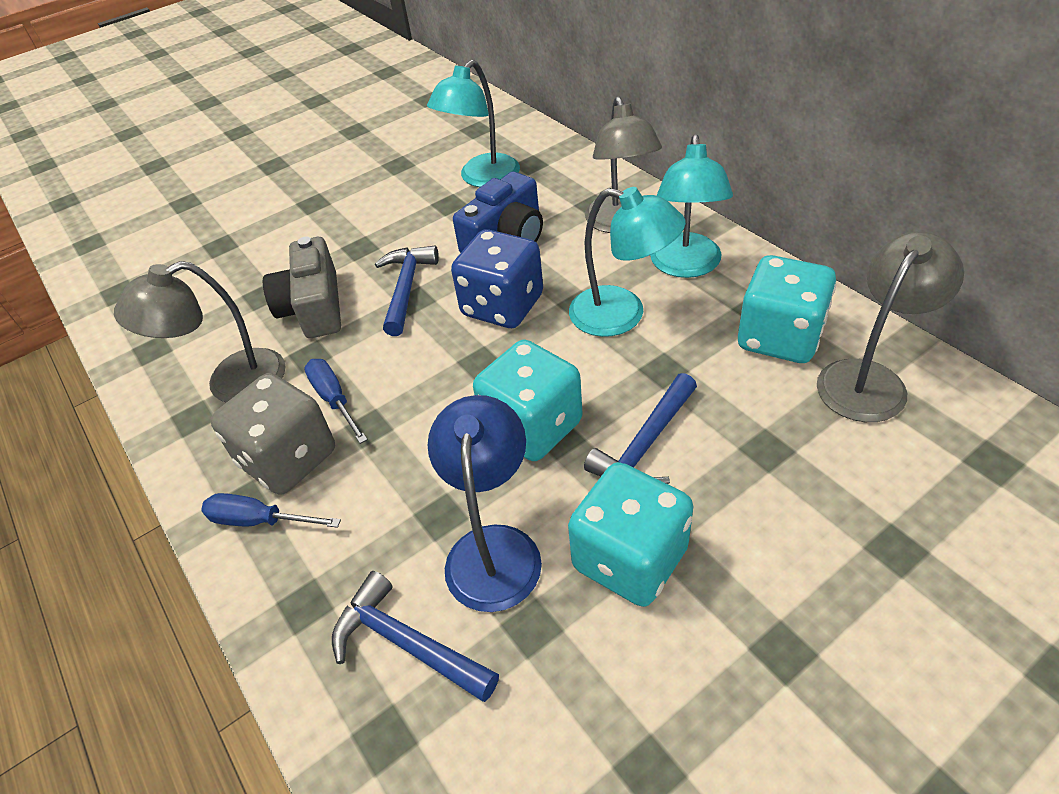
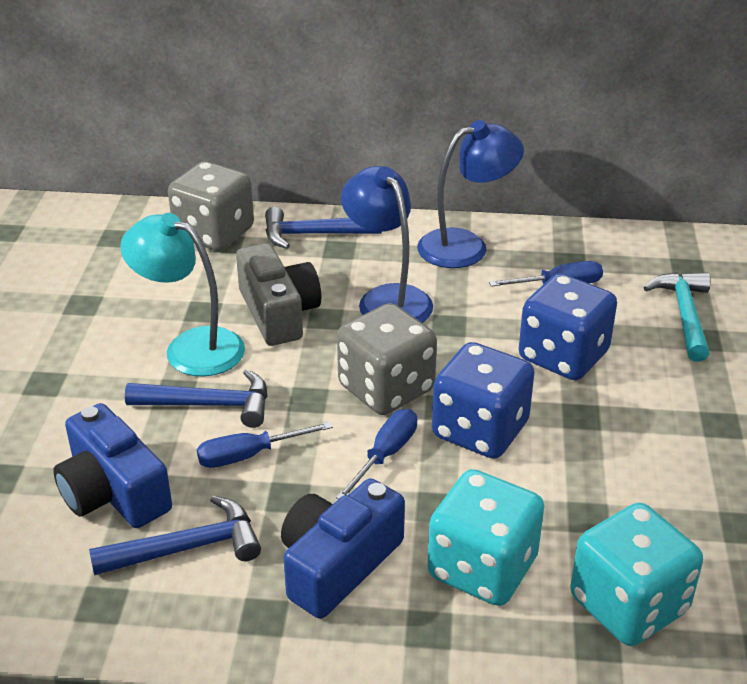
blue camera: 1 -> 2
blue dice: 1 -> 2
blue lamp: 1 -> 2
blue screwdriver: 2 -> 3
grey dice: 1 -> 2
grey lamp: 3 -> 0
turquoise dice: 3 -> 2
turquoise hammer: 0 -> 1
turquoise lamp: 3 -> 1

